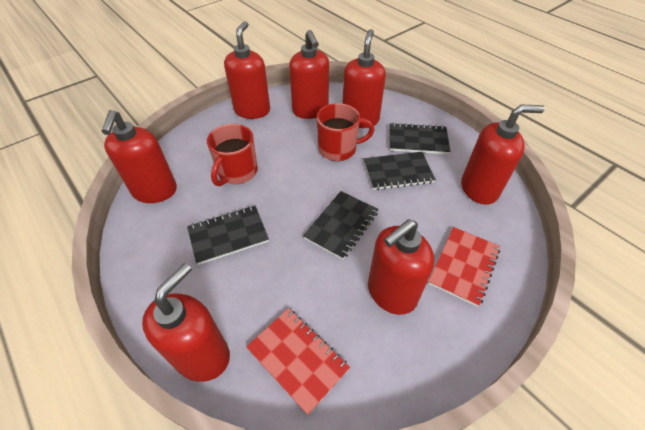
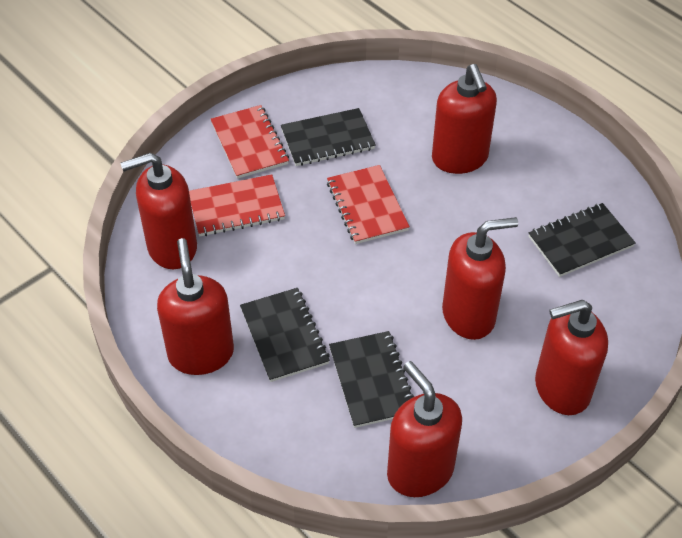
red mug: 2 -> 0
red notebook: 2 -> 3
red soap dispenser: 7 -> 6

